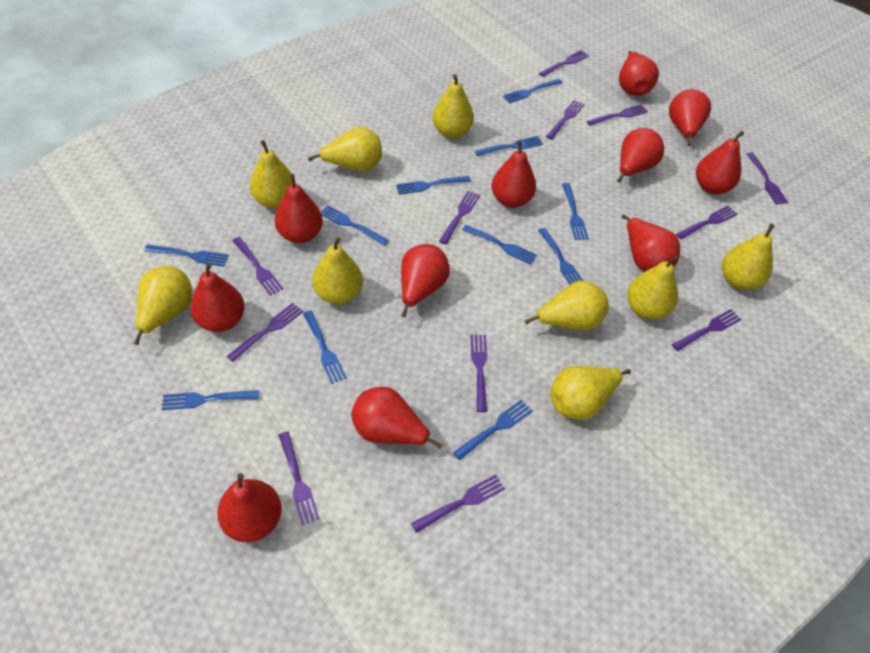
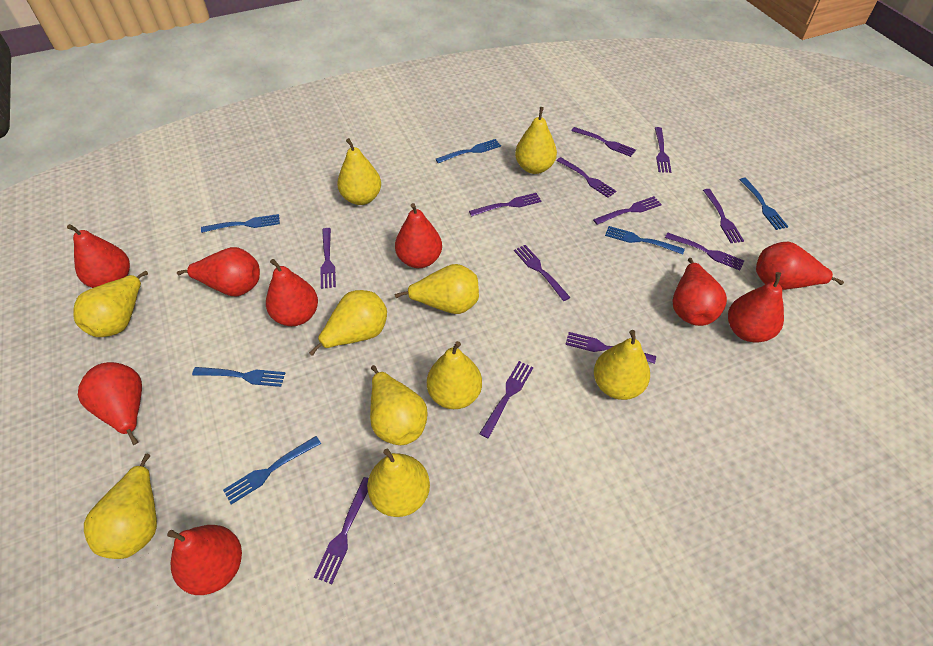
blue fork: 11 -> 6
red pear: 11 -> 9
yellow pear: 9 -> 10

